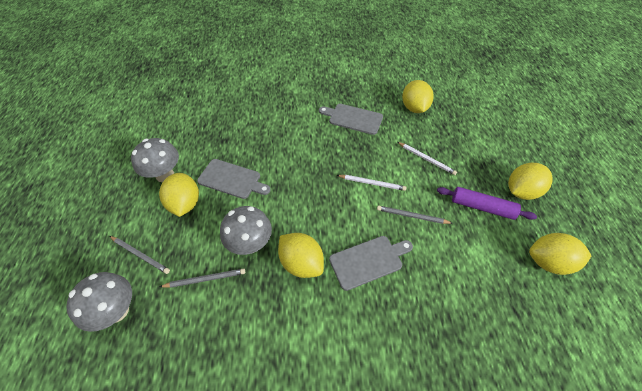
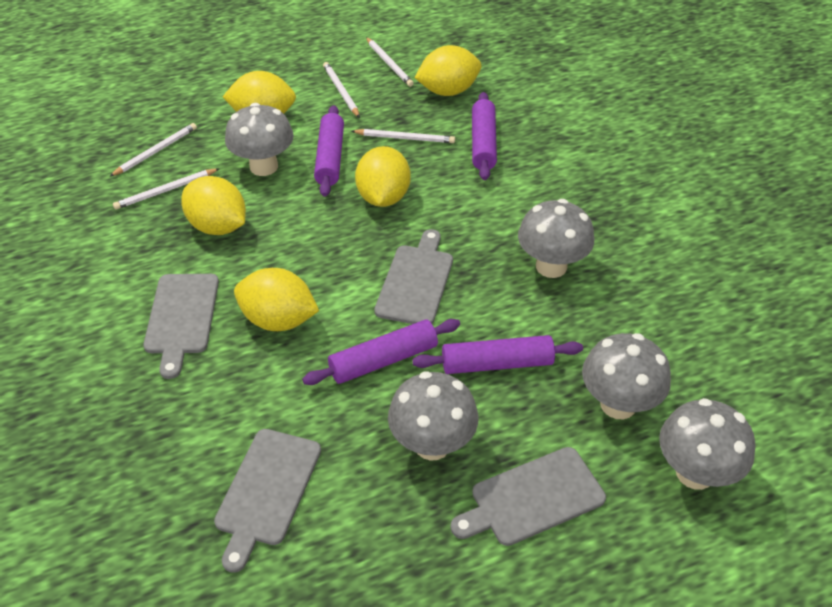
grey cutting board: 3 -> 4
grey mushroom: 3 -> 5
grey pencil: 3 -> 0
purple rolling pin: 1 -> 4
white pencil: 2 -> 5

